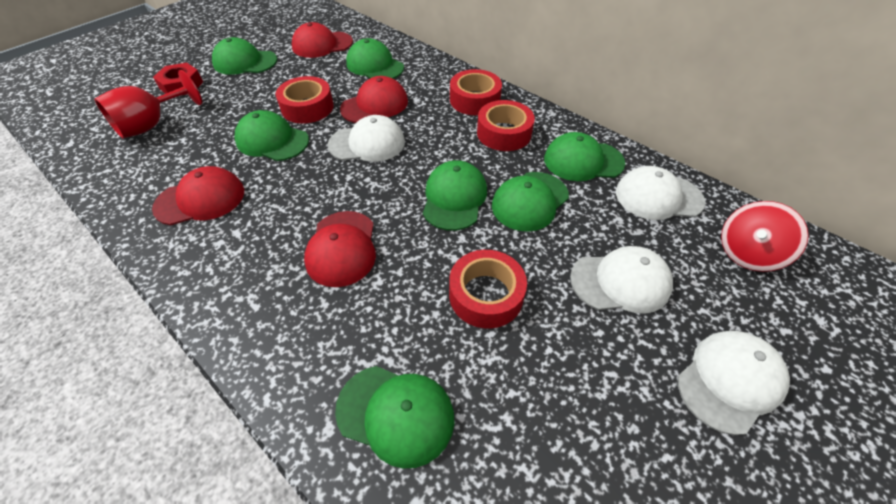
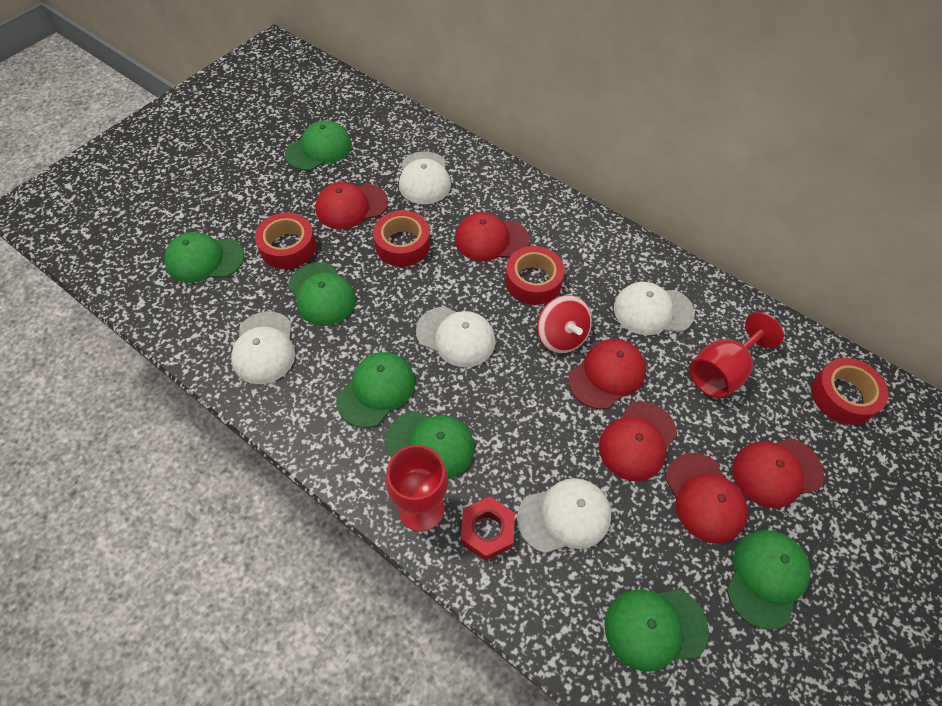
red cap: 4 -> 6
red goblet: 1 -> 2
white cap: 4 -> 5

